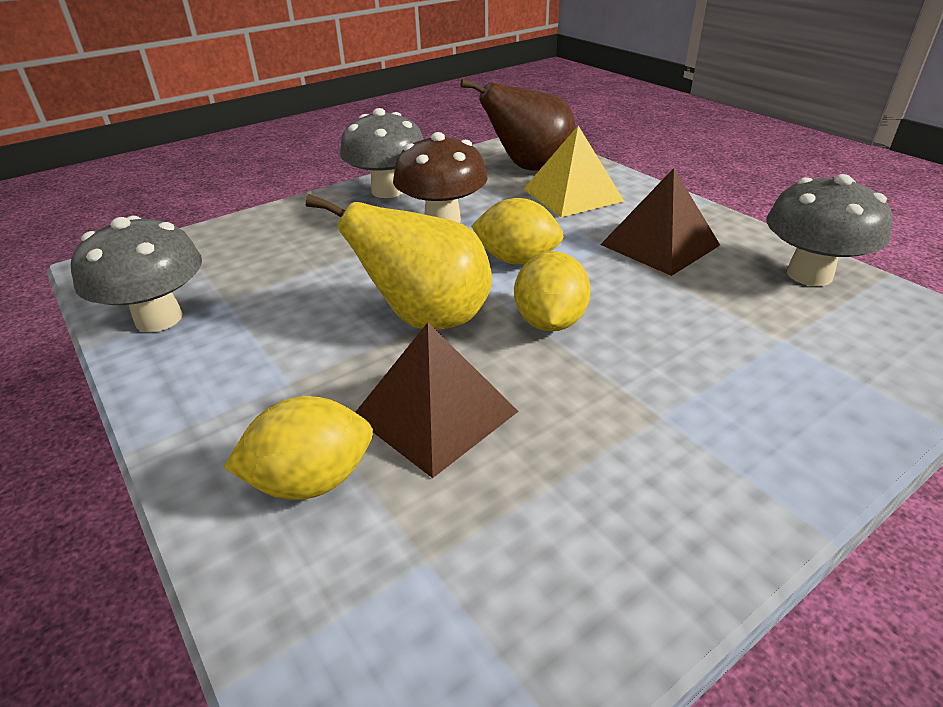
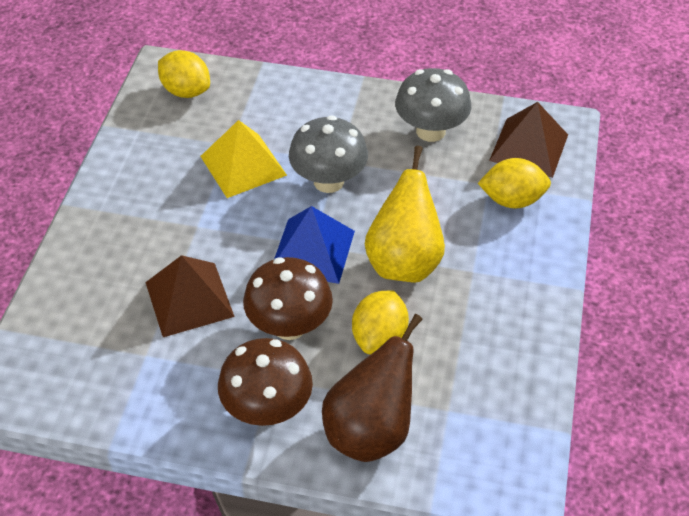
blue pyramid: 0 -> 1
brown mushroom: 1 -> 2
grey mushroom: 3 -> 2

